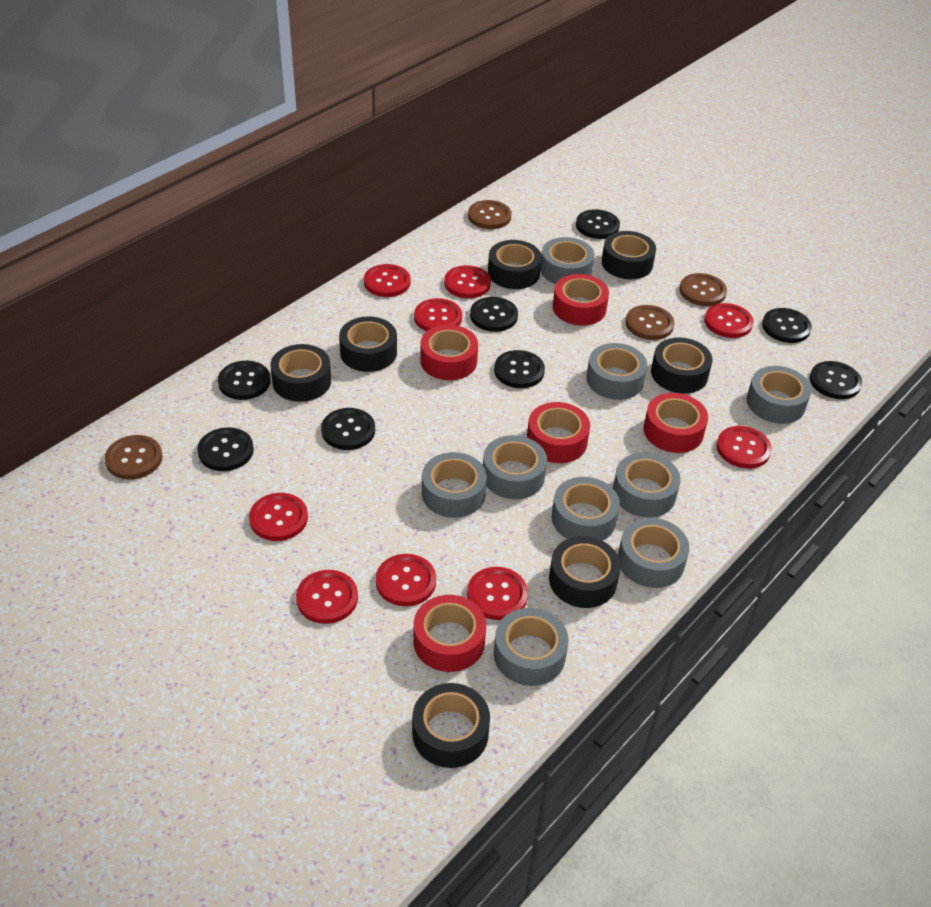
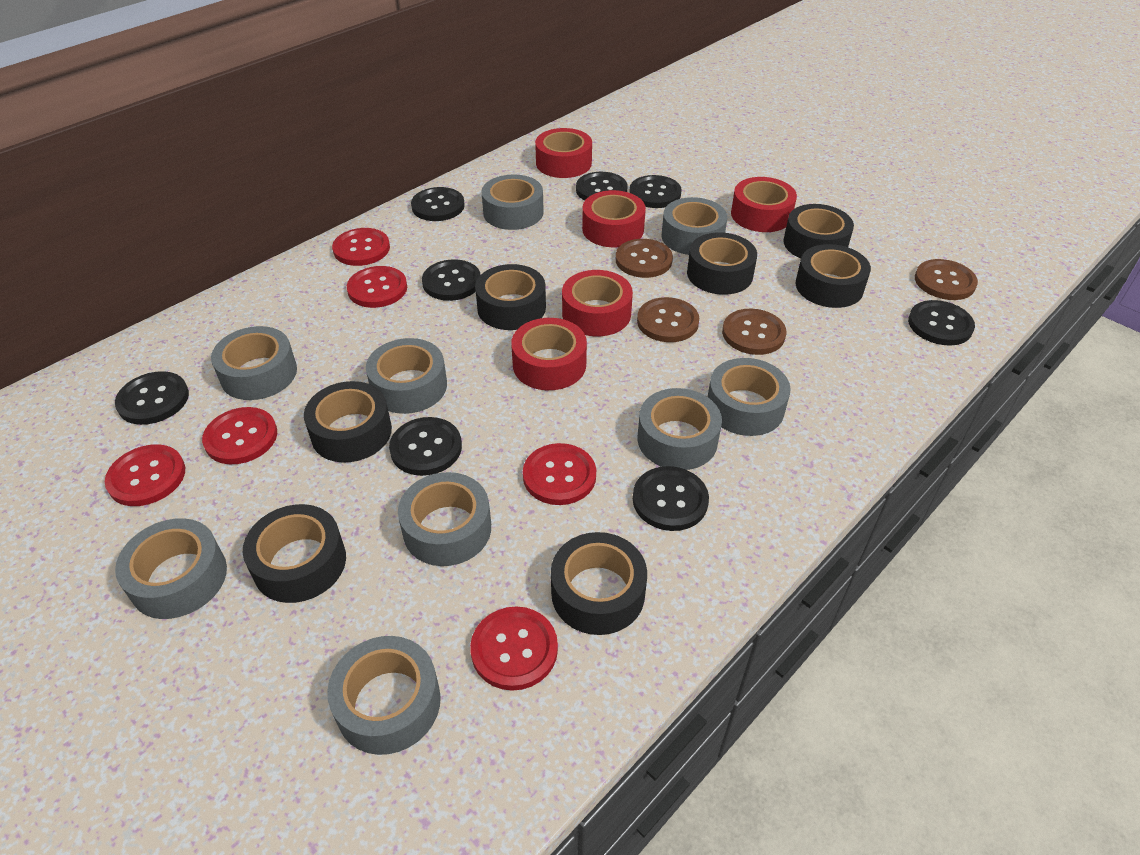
red button: 9 -> 6

